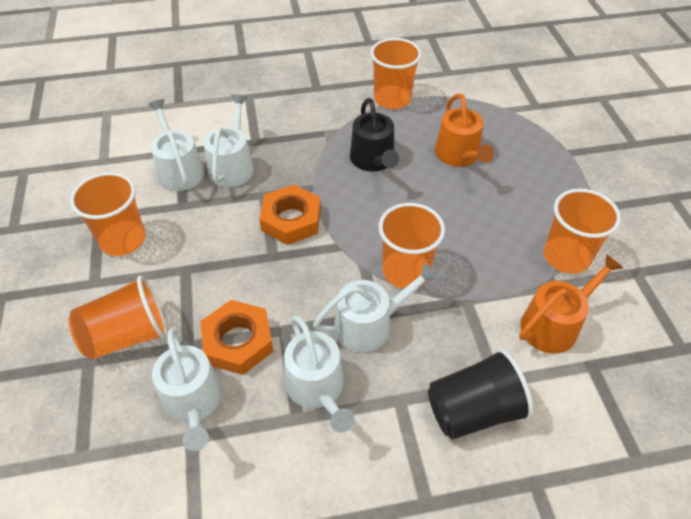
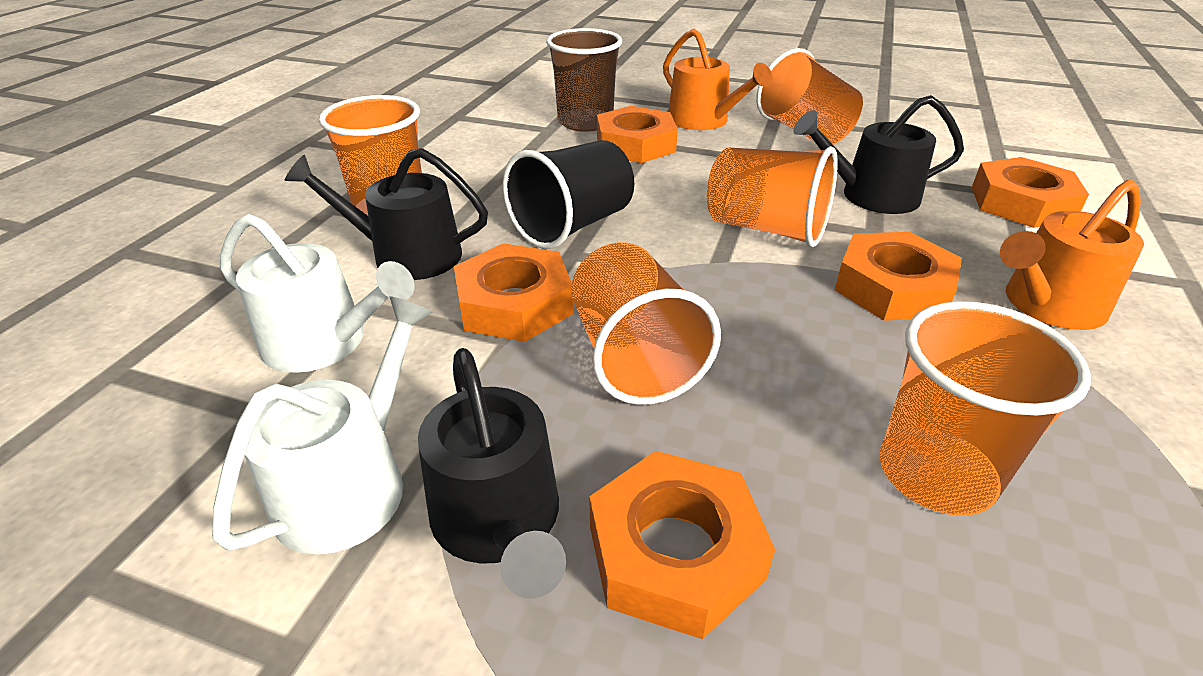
black watering can: 1 -> 3
brown cup: 0 -> 1
orange nut: 2 -> 5
white watering can: 5 -> 2

